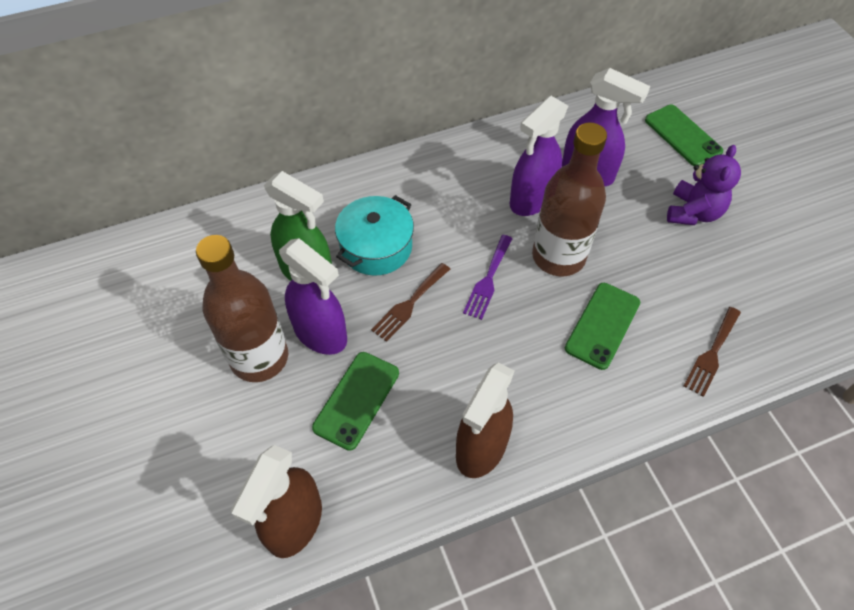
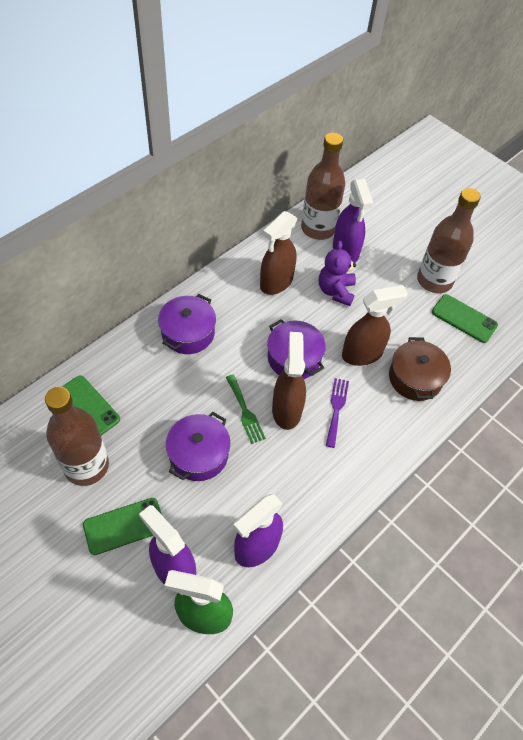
brown bottle: 2 -> 3
brown fork: 2 -> 0
brown pot: 0 -> 1
brown spray bottle: 2 -> 3
green fork: 0 -> 1
purple pot: 0 -> 3
turquoise pot: 1 -> 0

